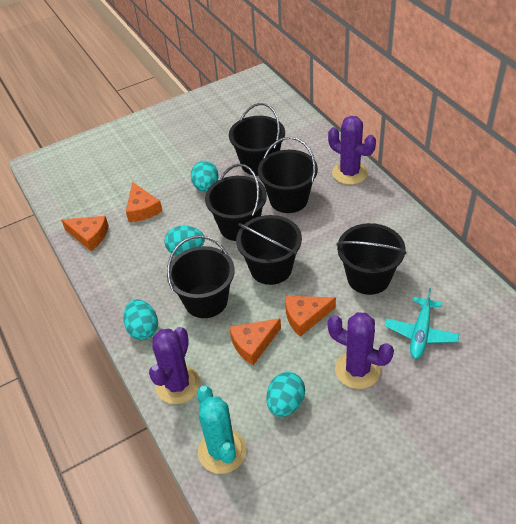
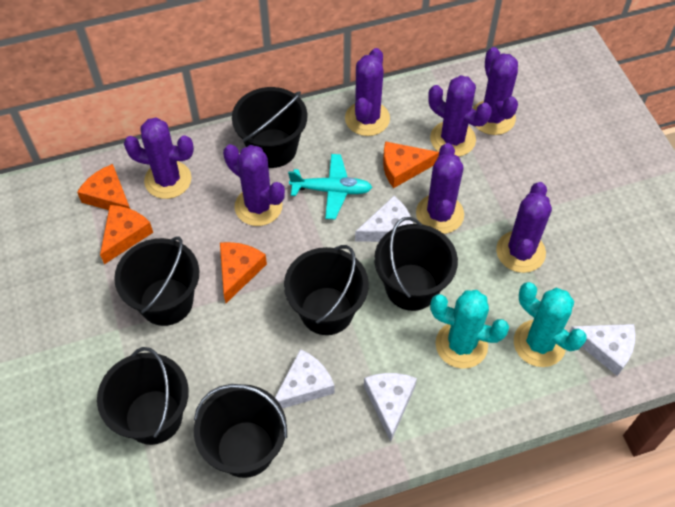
purple cactus: 3 -> 7
turquoise cactus: 1 -> 2
turquoise egg: 4 -> 0
white cheese: 0 -> 4

